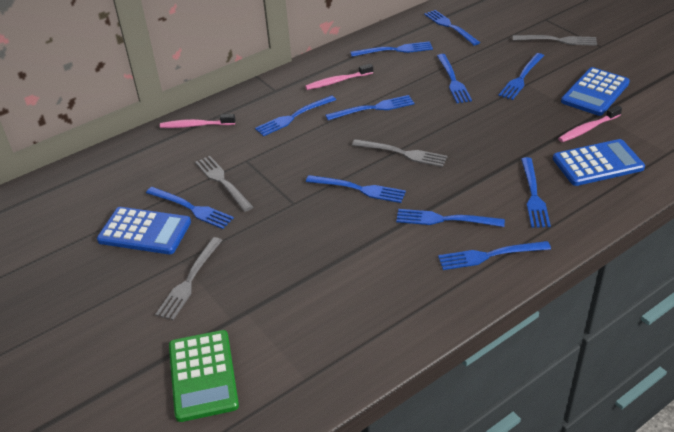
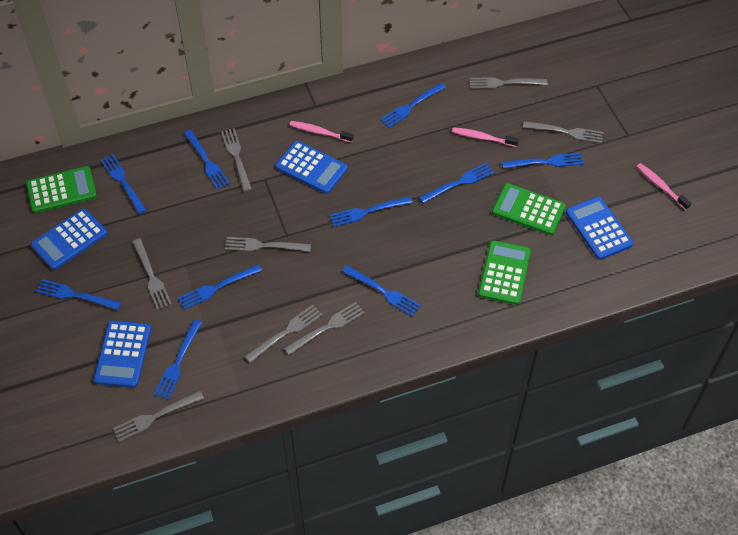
blue calculator: 3 -> 4
blue fork: 11 -> 10
green calculator: 1 -> 3
grey fork: 4 -> 8

